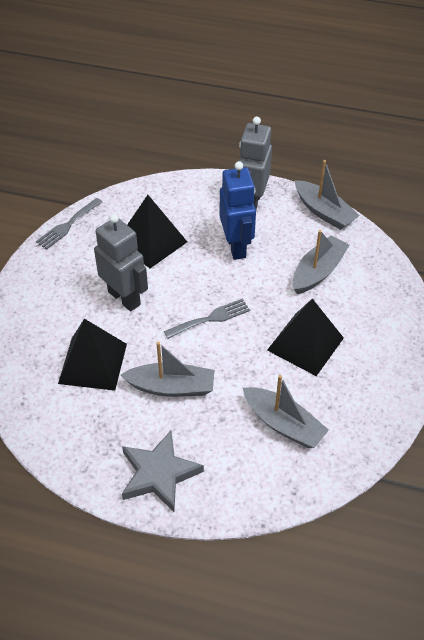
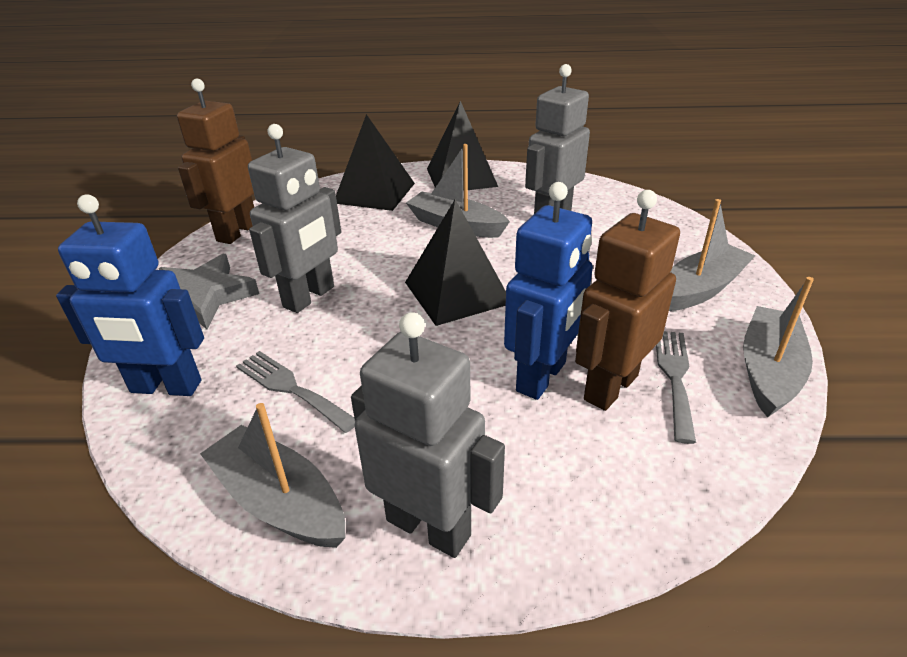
blue robot: 1 -> 2
brown robot: 0 -> 2
grey robot: 2 -> 3

